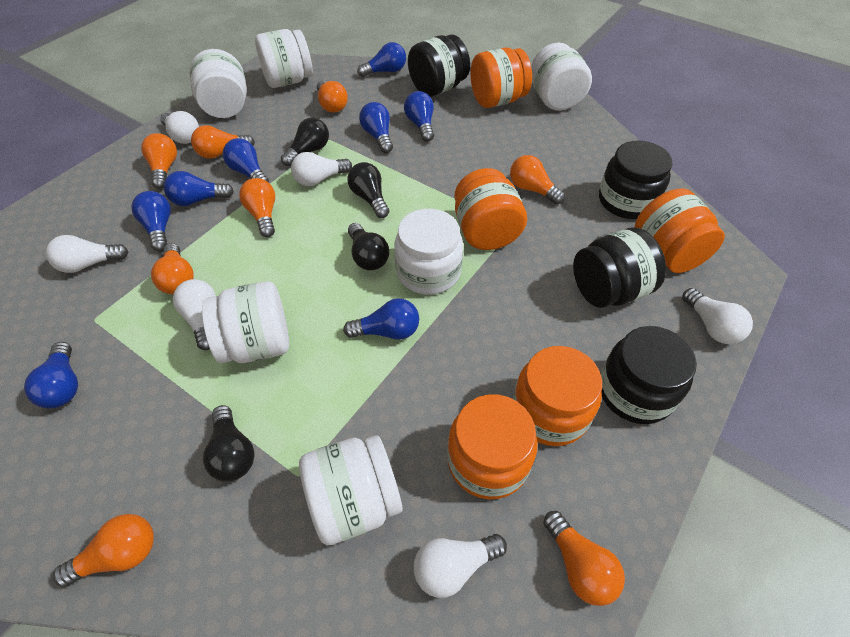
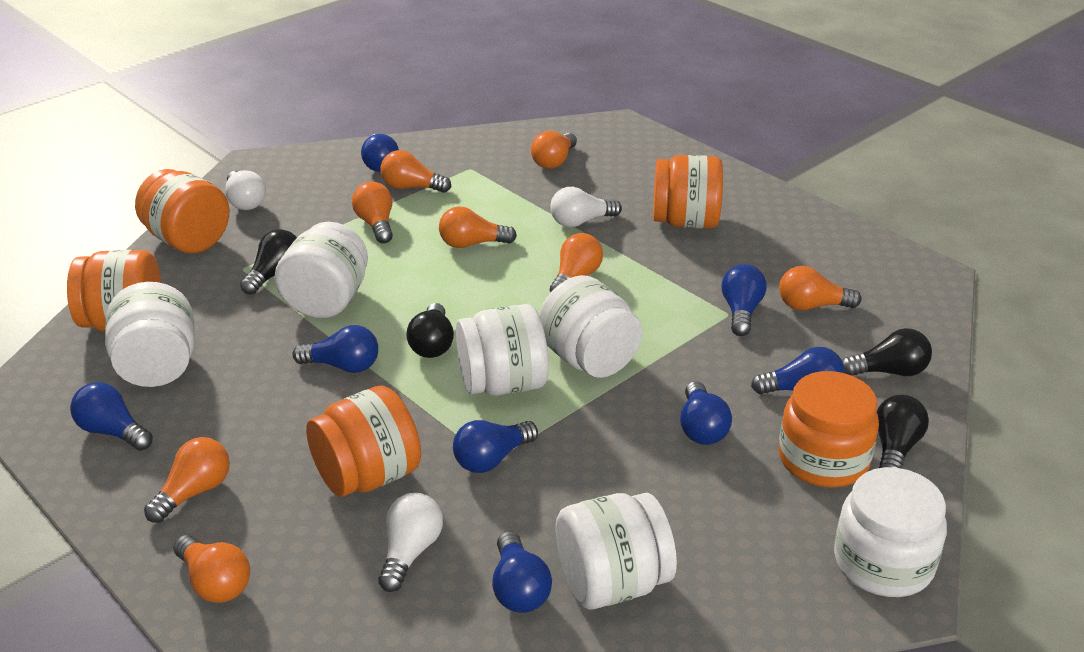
black jar: 4 -> 0
white light bulb: 6 -> 3

